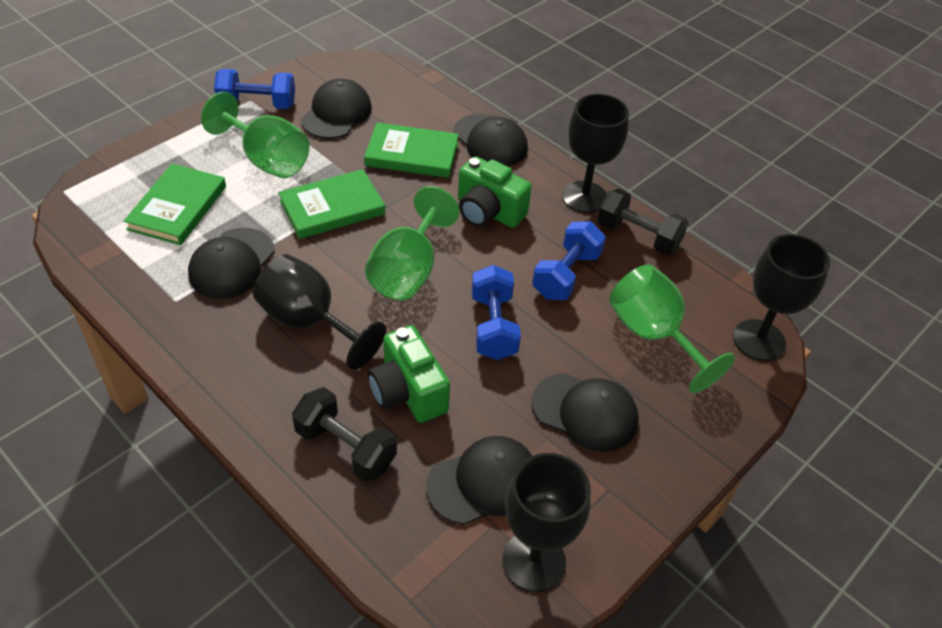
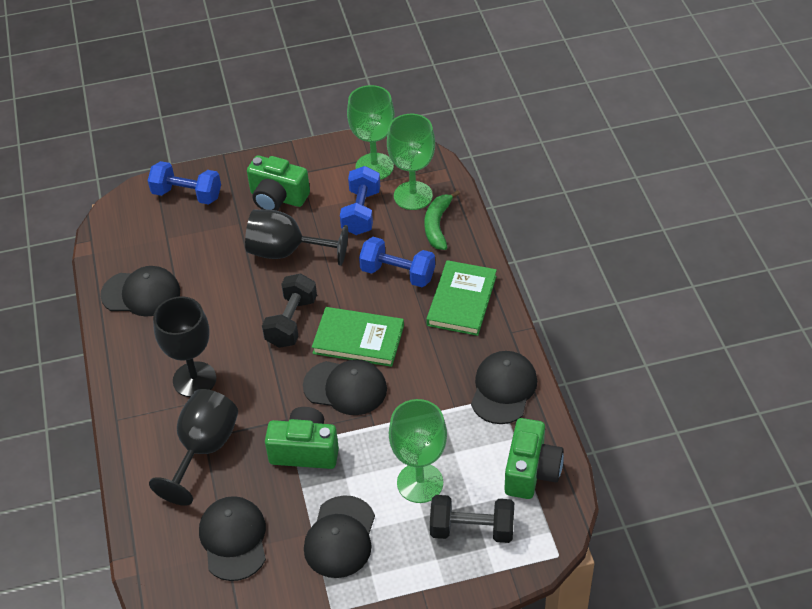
black goblet: 4 -> 3
green banana: 0 -> 1
green book: 3 -> 2
green camera: 2 -> 3

